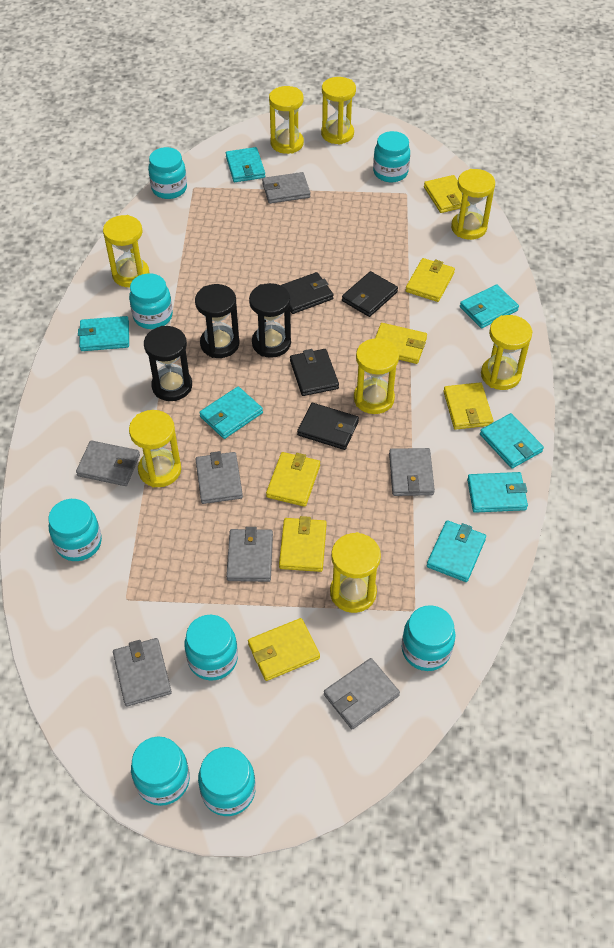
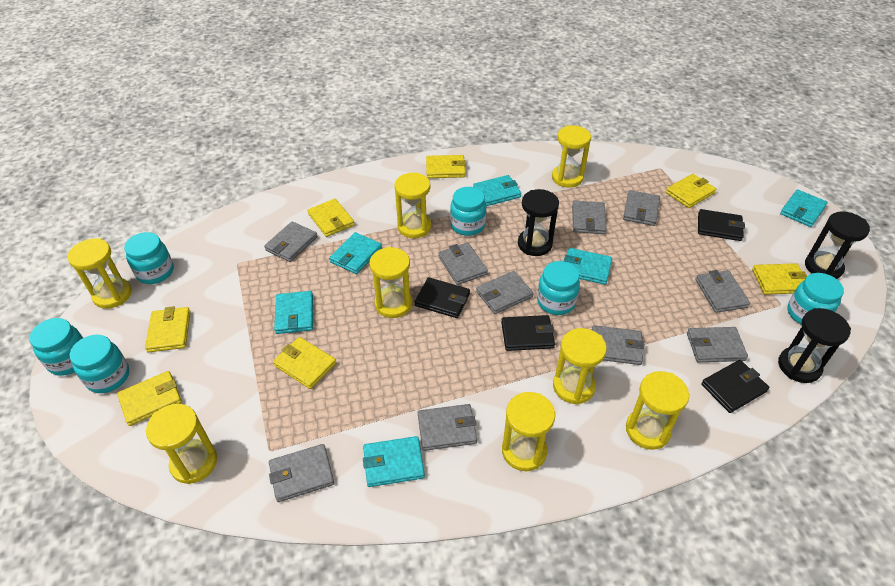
grey wallet: 7 -> 10
turquoise jar: 8 -> 6
turquoise wallet: 7 -> 6

